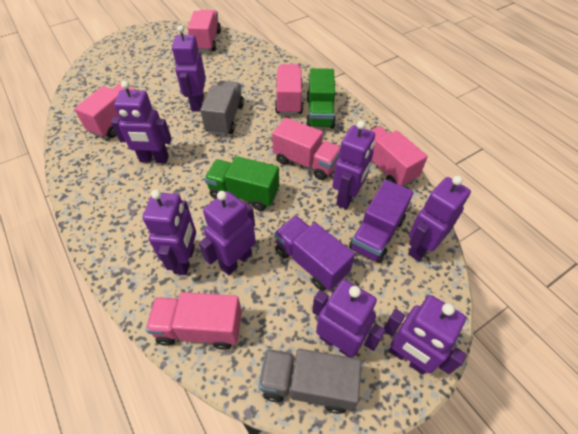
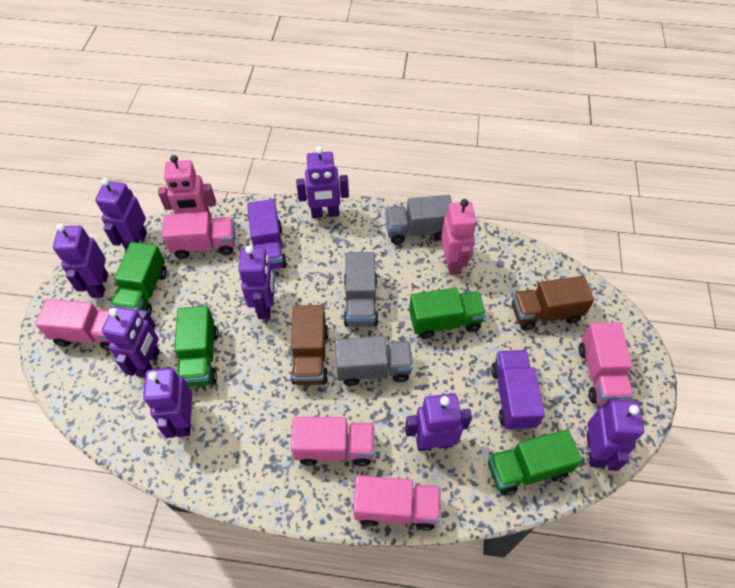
brown truck: 0 -> 2
green truck: 2 -> 4
grey truck: 2 -> 3
pink robot: 0 -> 2
pink truck: 6 -> 5

